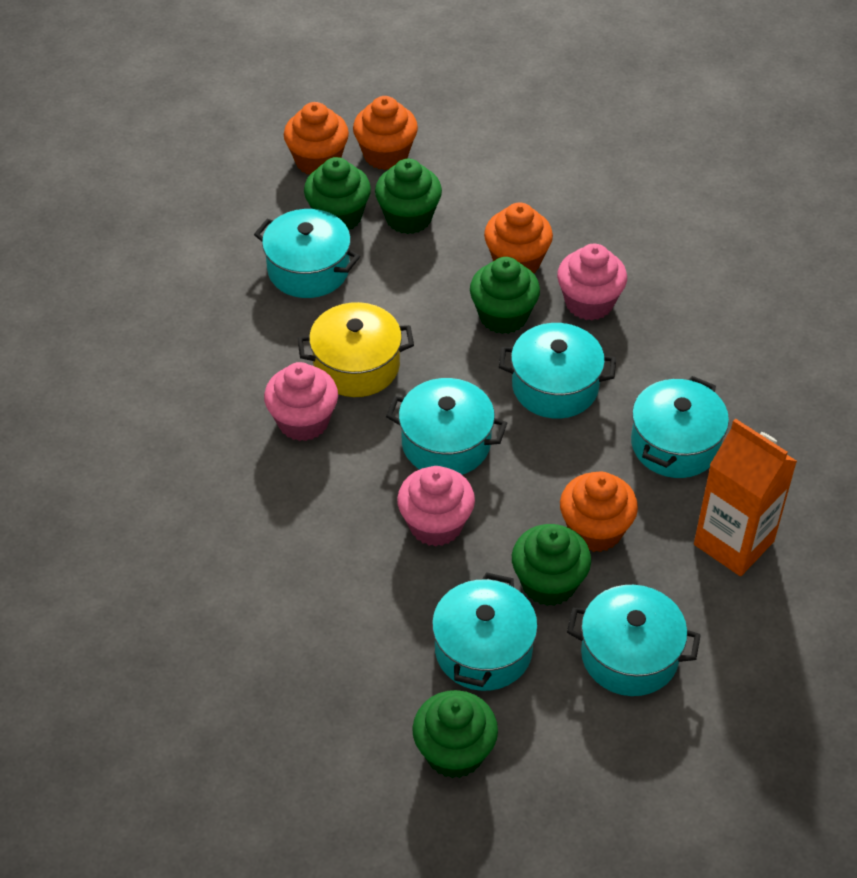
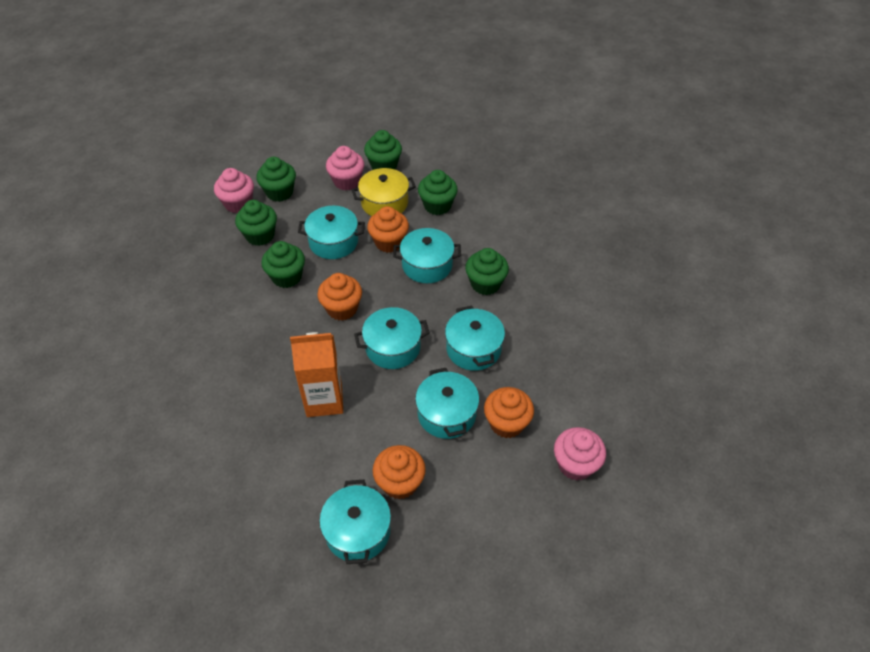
green cupcake: 5 -> 6

